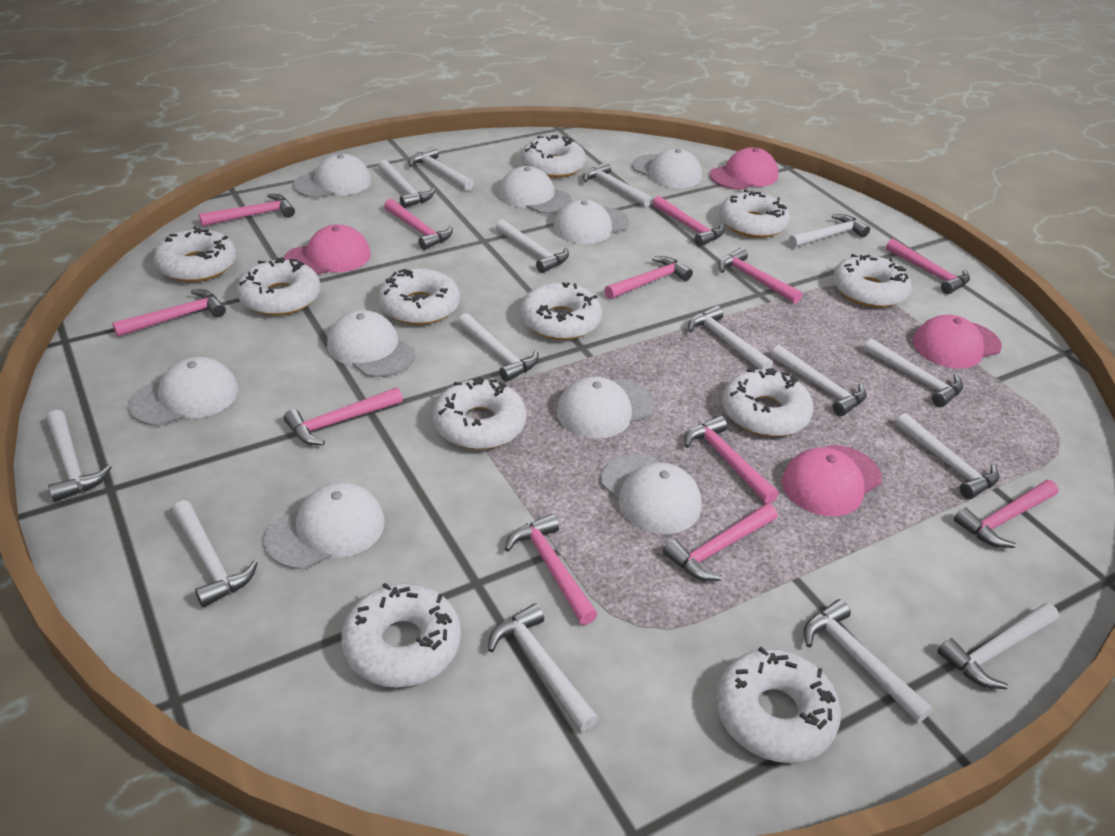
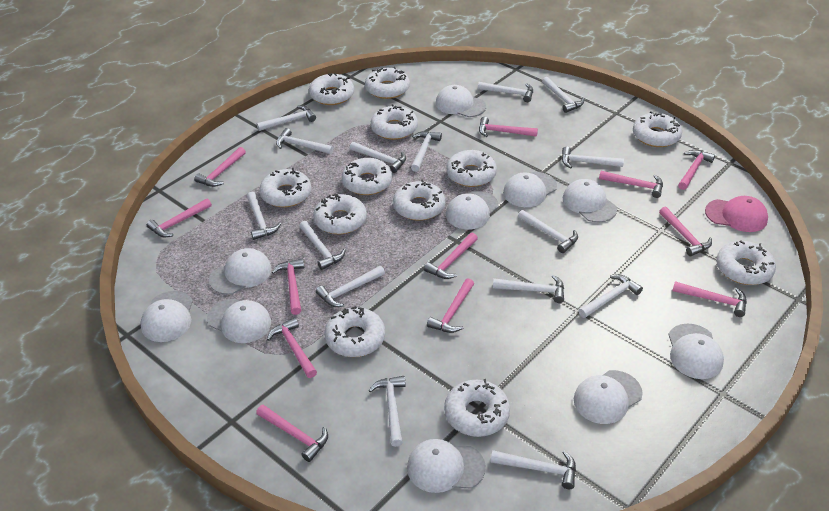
pink cap: 4 -> 1
white cap: 9 -> 10
white donut: 11 -> 12

